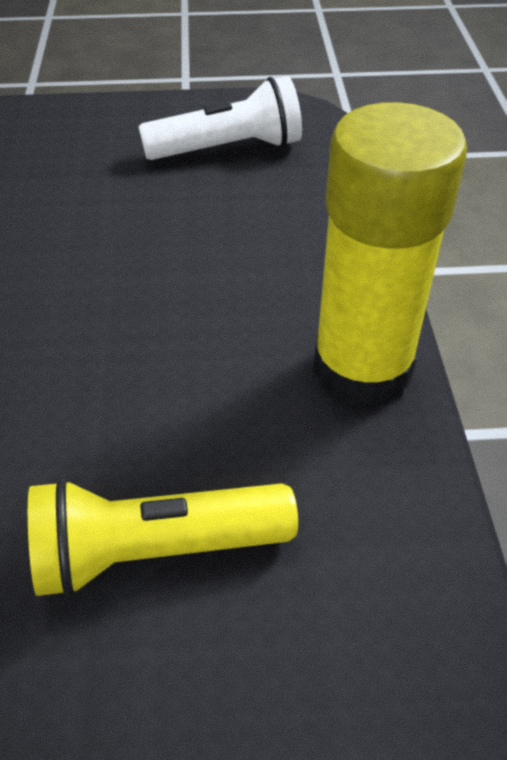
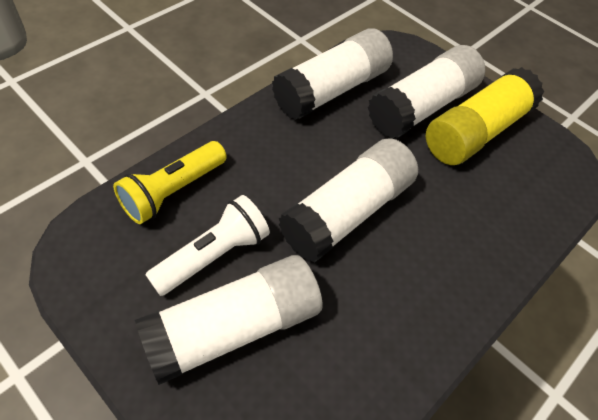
white glue stick: 0 -> 4

